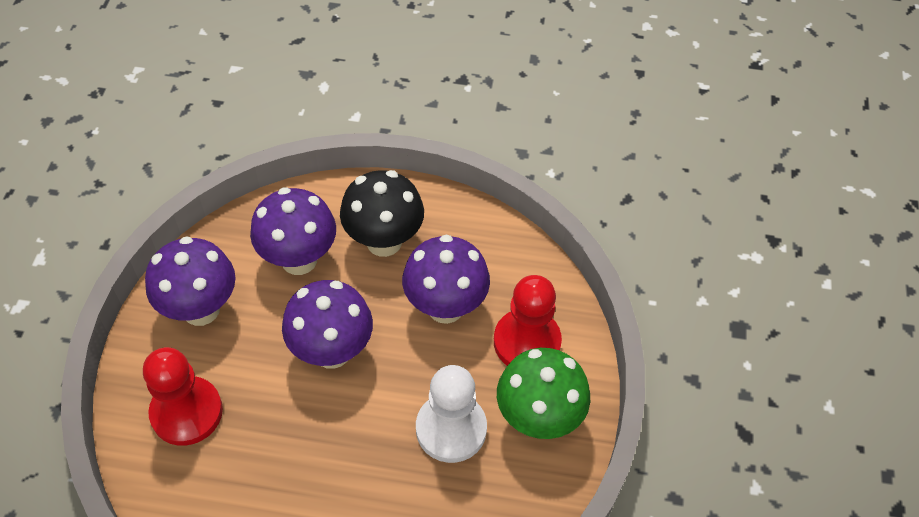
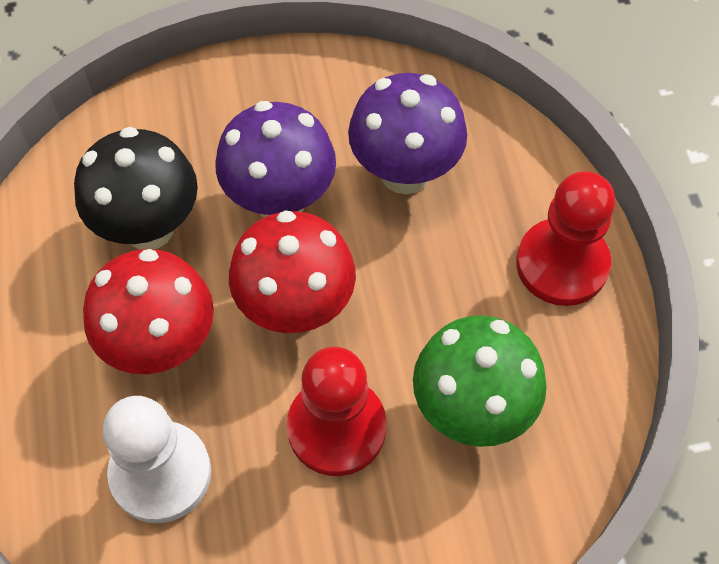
purple mushroom: 4 -> 2
red mushroom: 0 -> 2

